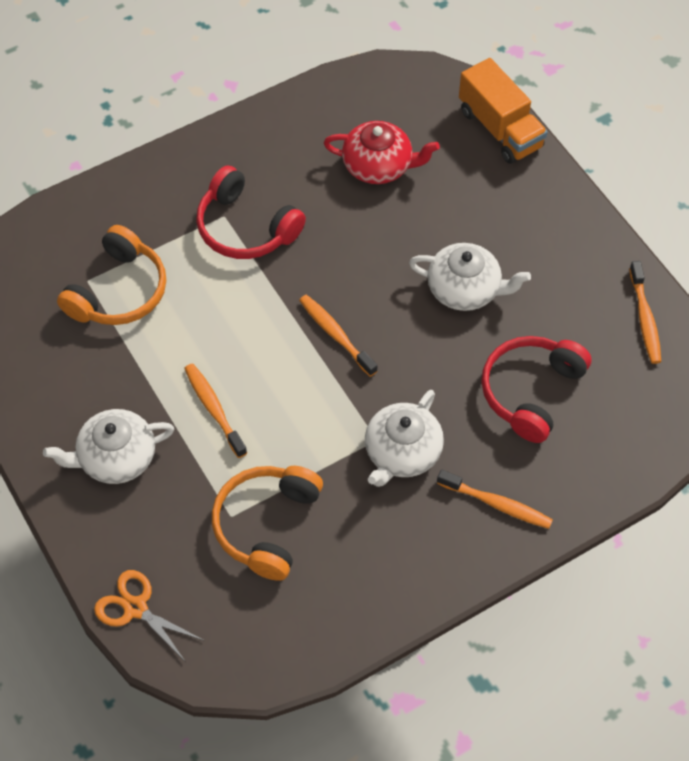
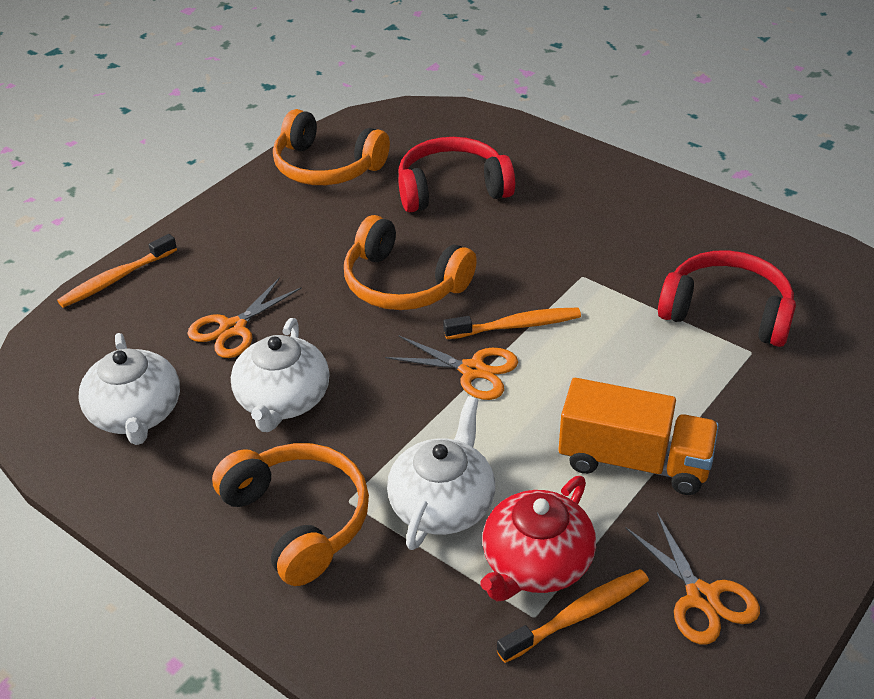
orange headphones: 2 -> 3
orange scissors: 1 -> 3
orange toothbrush: 4 -> 3

